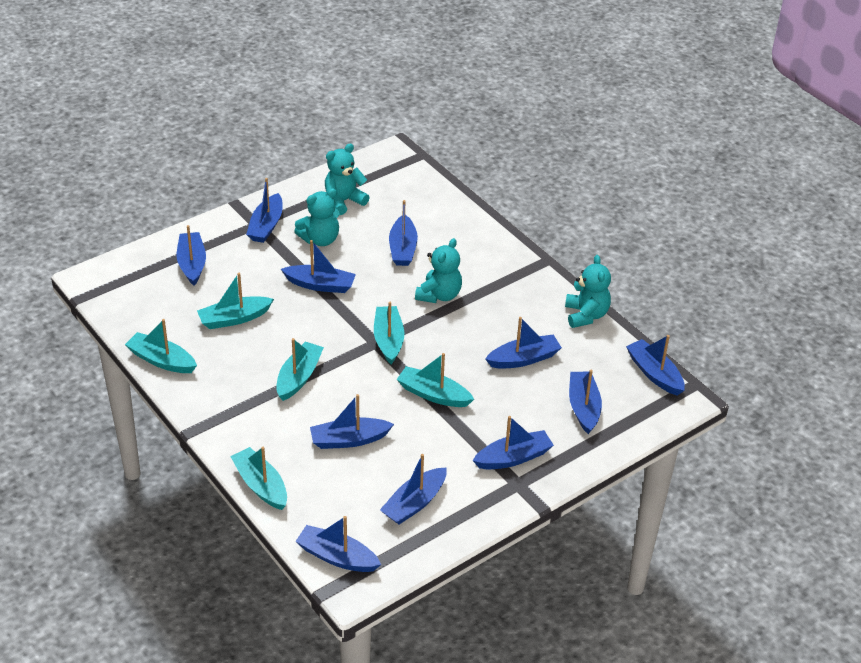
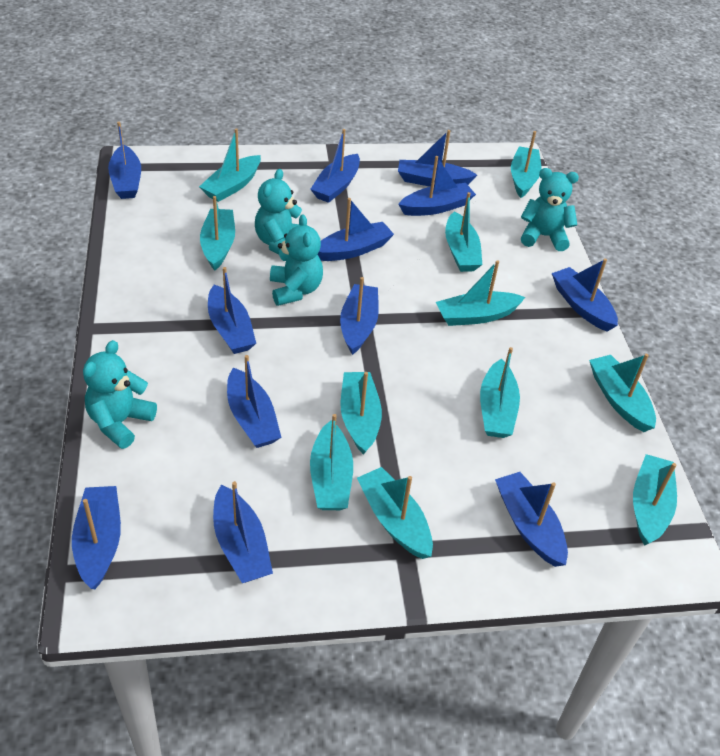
blue boat: 11 -> 12
turquoise boat: 6 -> 11

